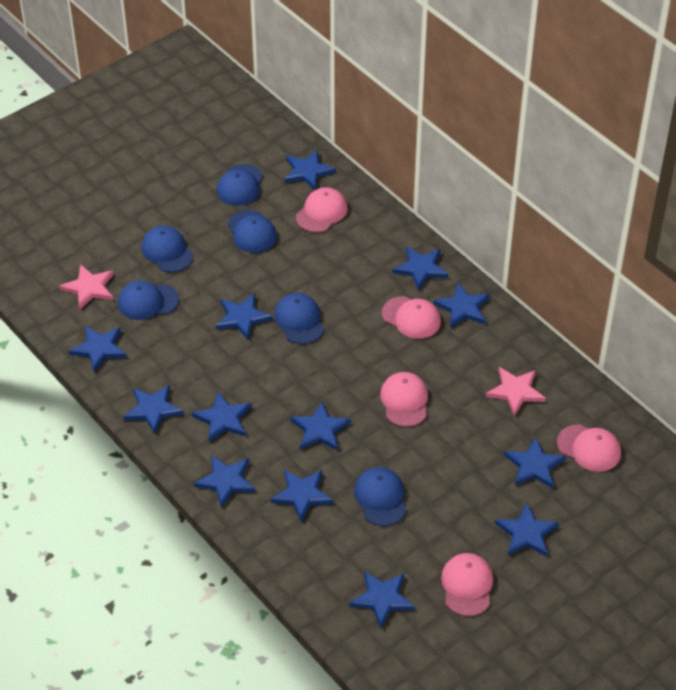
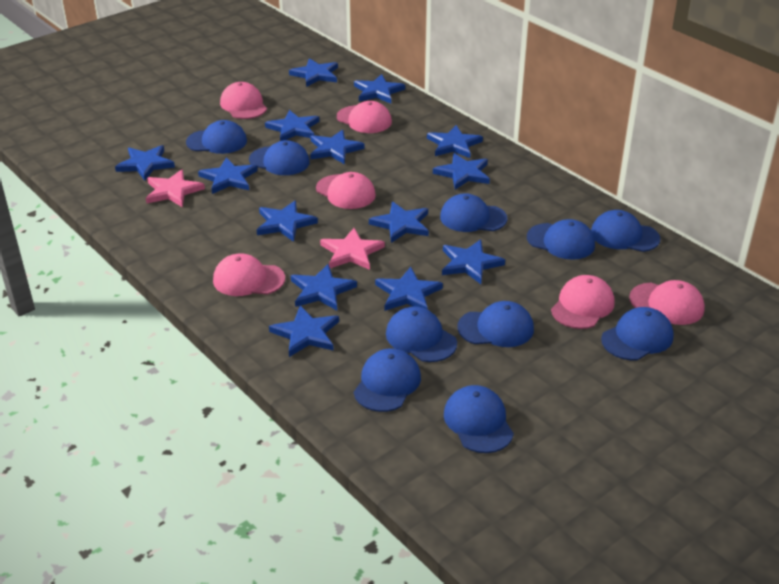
blue cap: 6 -> 10
blue star: 13 -> 14
pink cap: 5 -> 6

